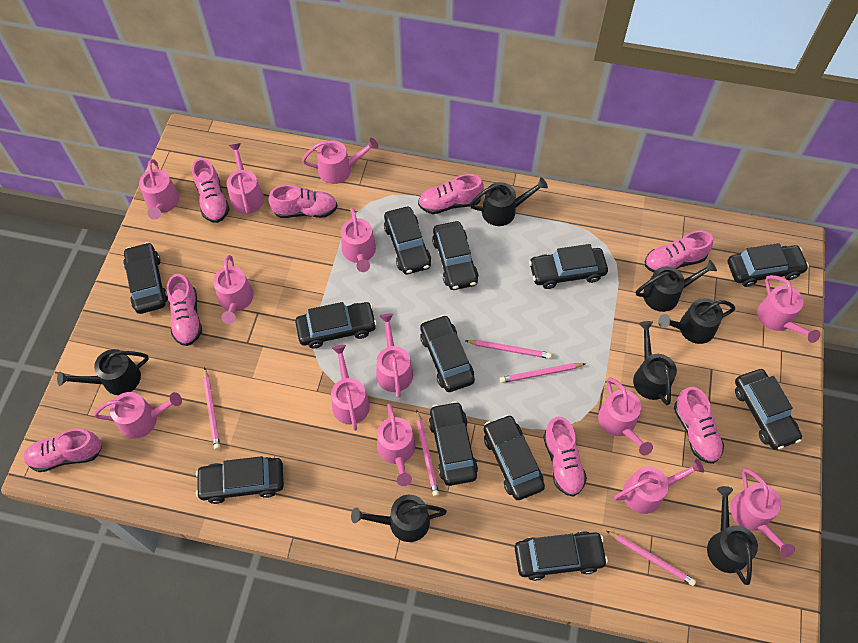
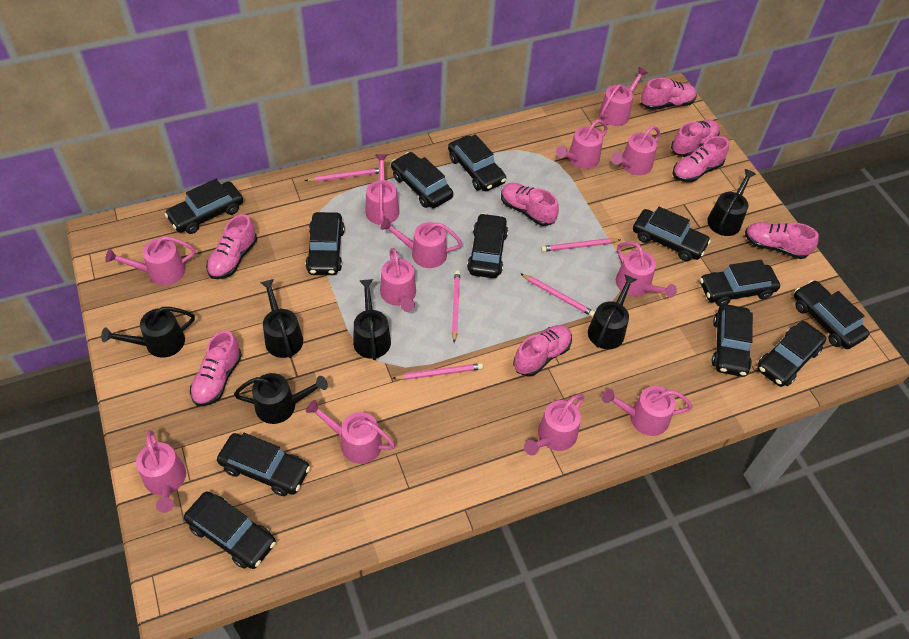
black watering can: 7 -> 6
pink watering can: 13 -> 12

